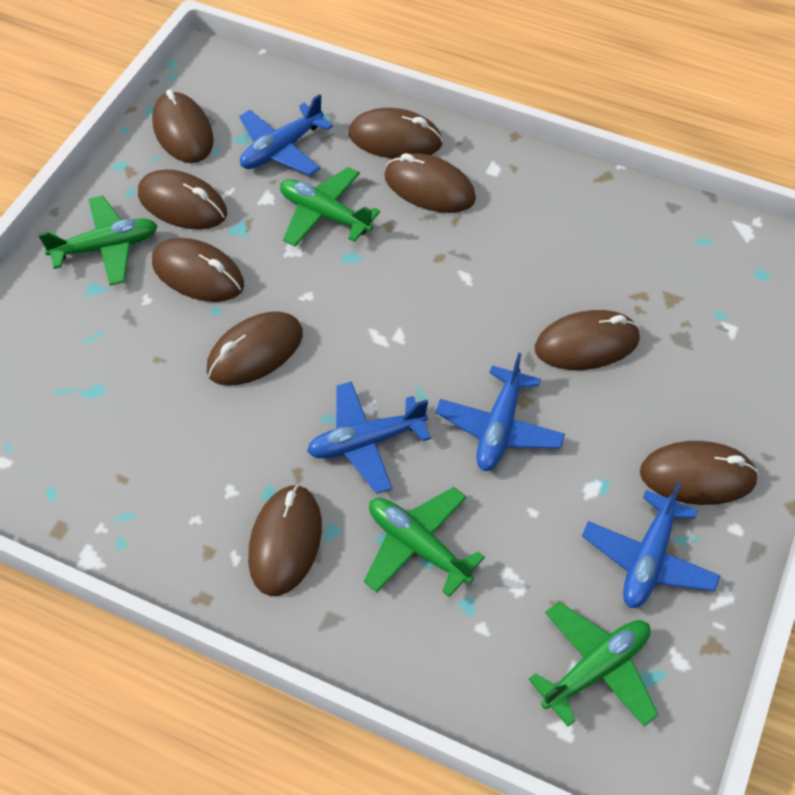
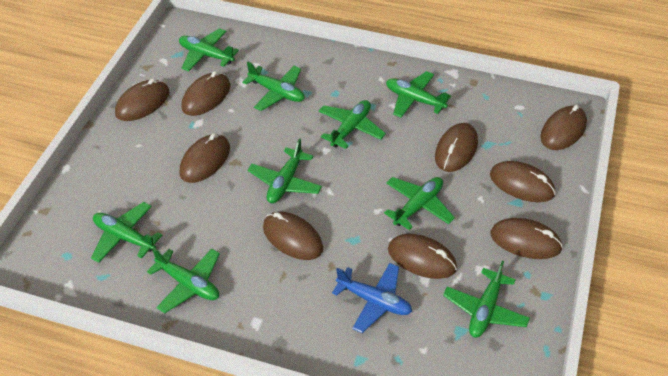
blue plane: 4 -> 1
green plane: 4 -> 9

